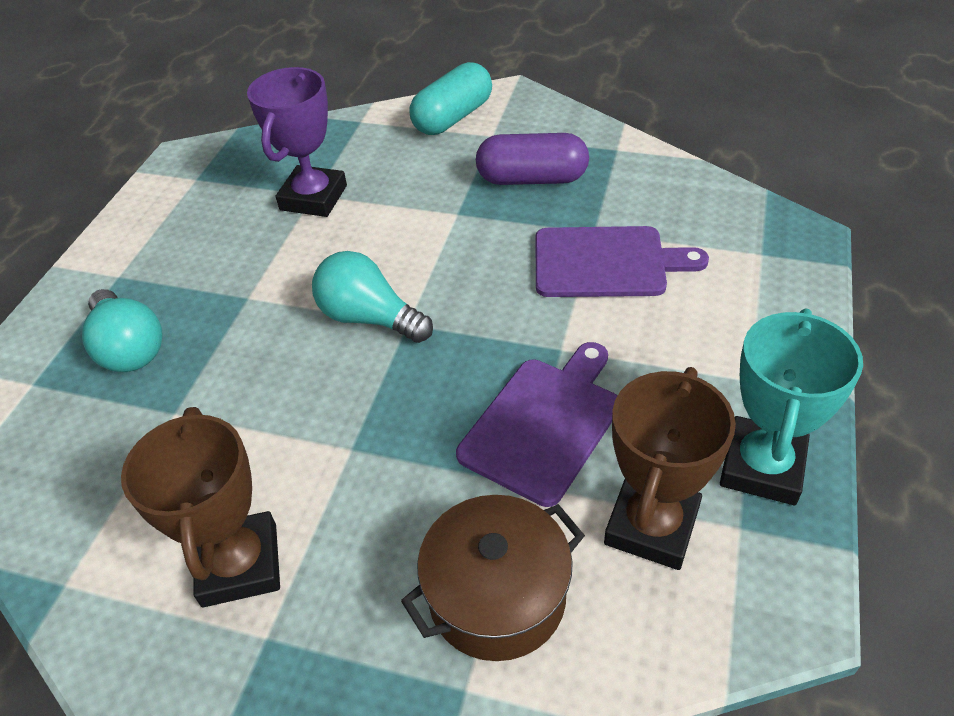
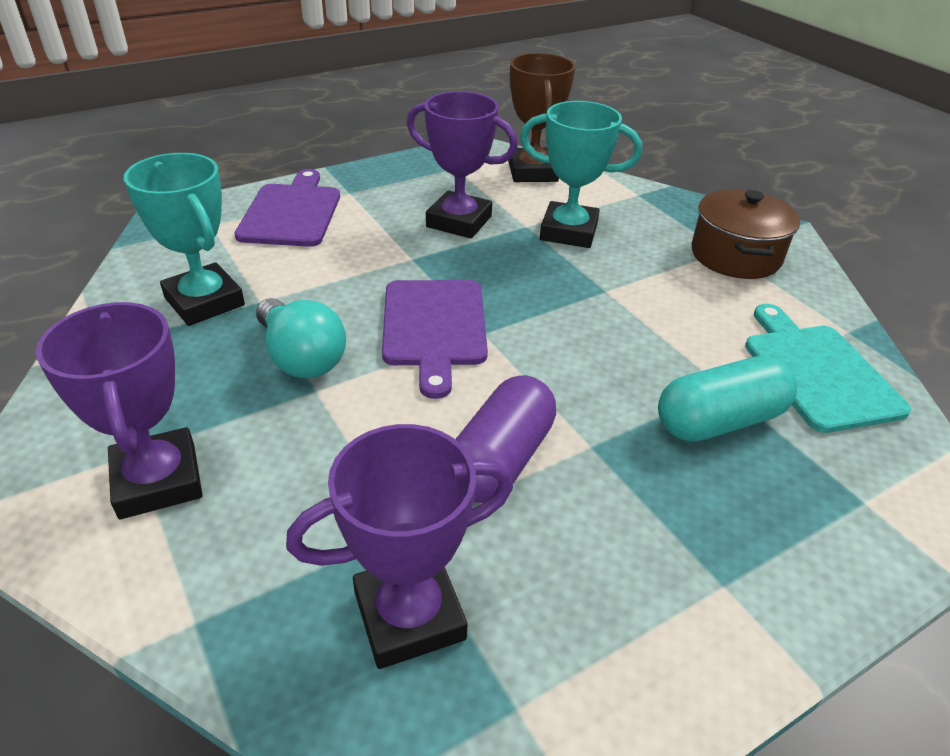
brown trophy: 2 -> 1
purple trophy: 1 -> 3
turquoise cutting board: 0 -> 1
turquoise light bulb: 2 -> 1
turquoise trophy: 1 -> 2

